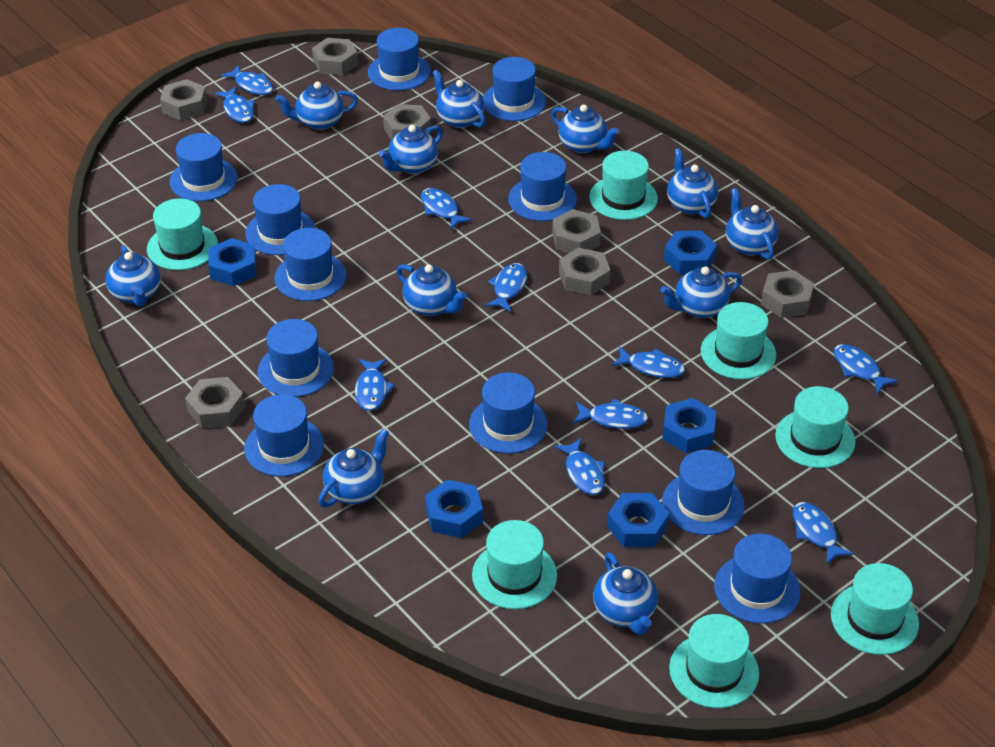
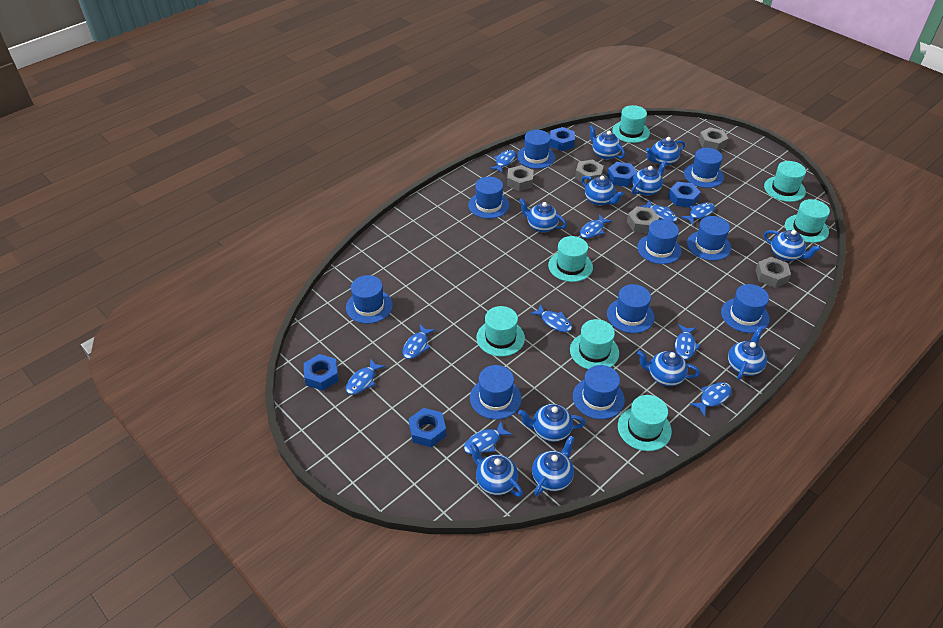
blue hat: 11 -> 10
grey nut: 7 -> 5

